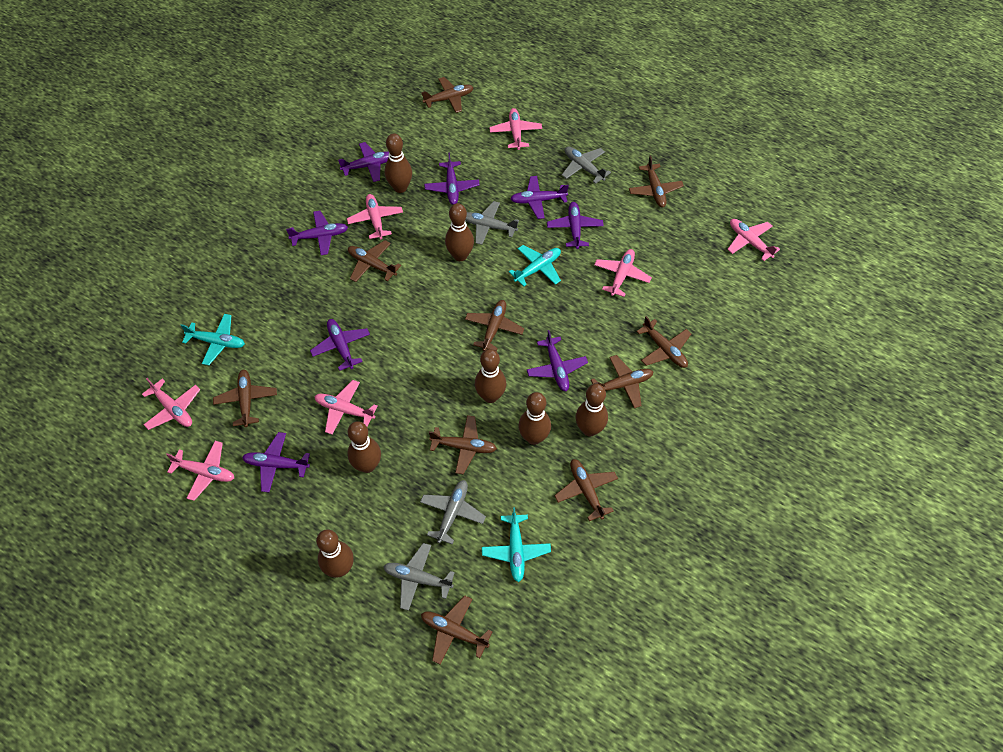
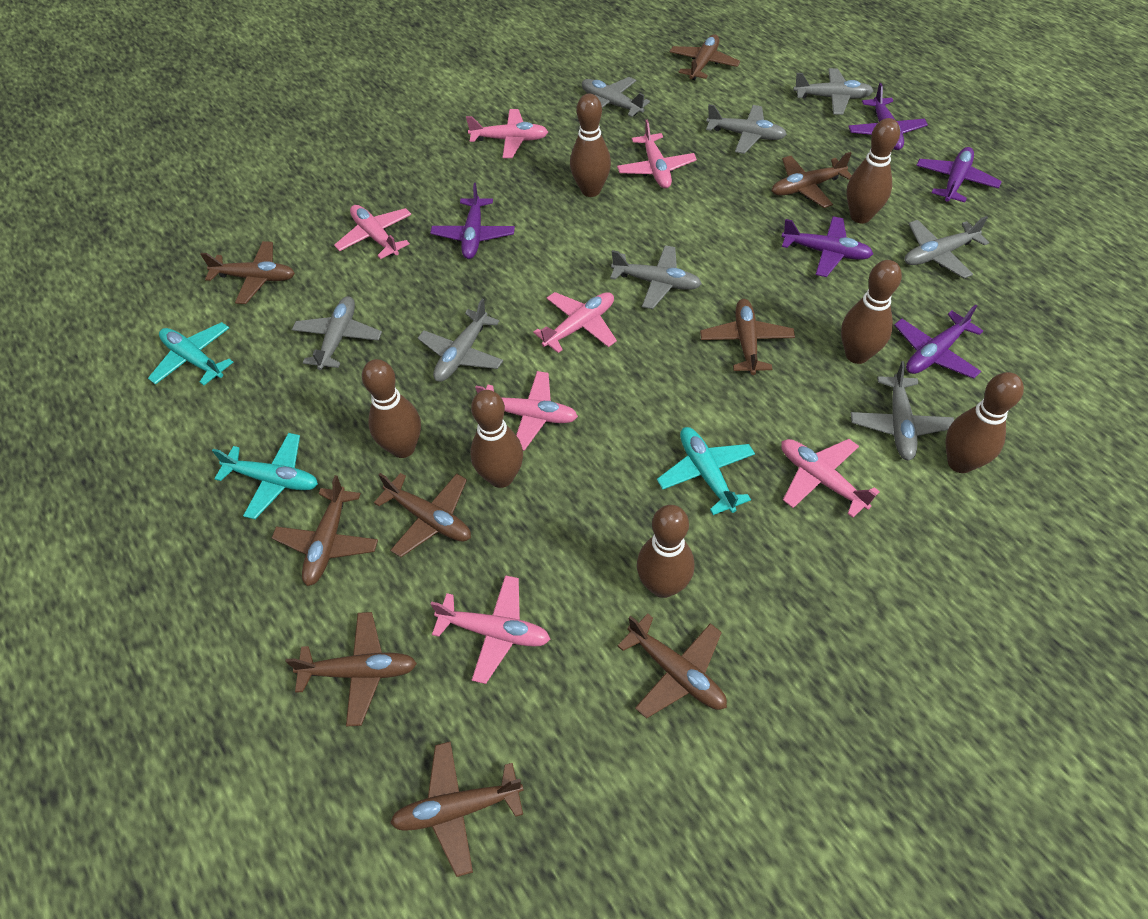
brown plane: 10 -> 9
grey plane: 4 -> 8
purple plane: 8 -> 5

